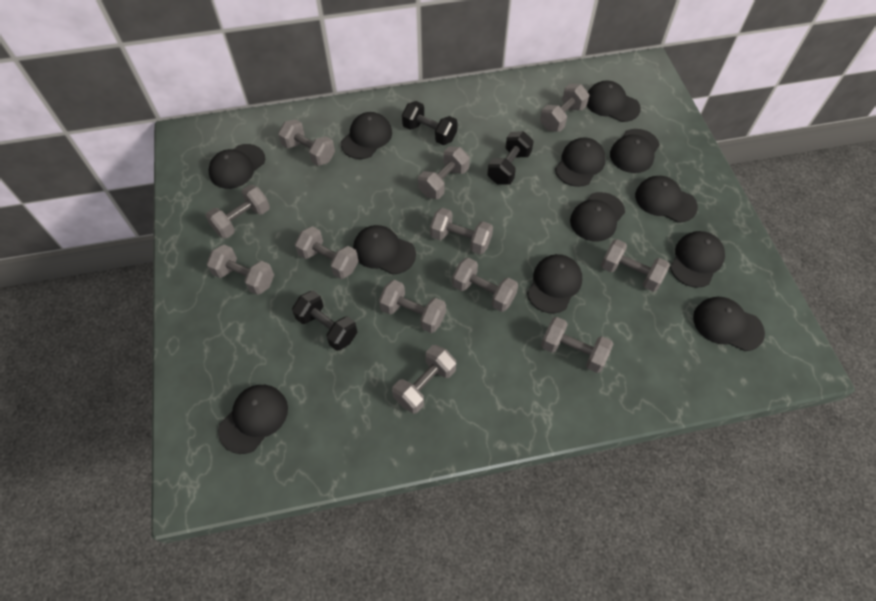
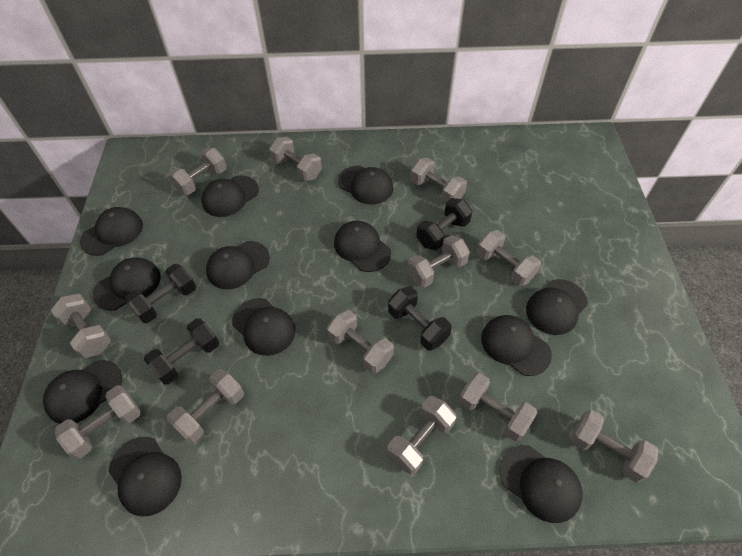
black dumbbell: 3 -> 4

